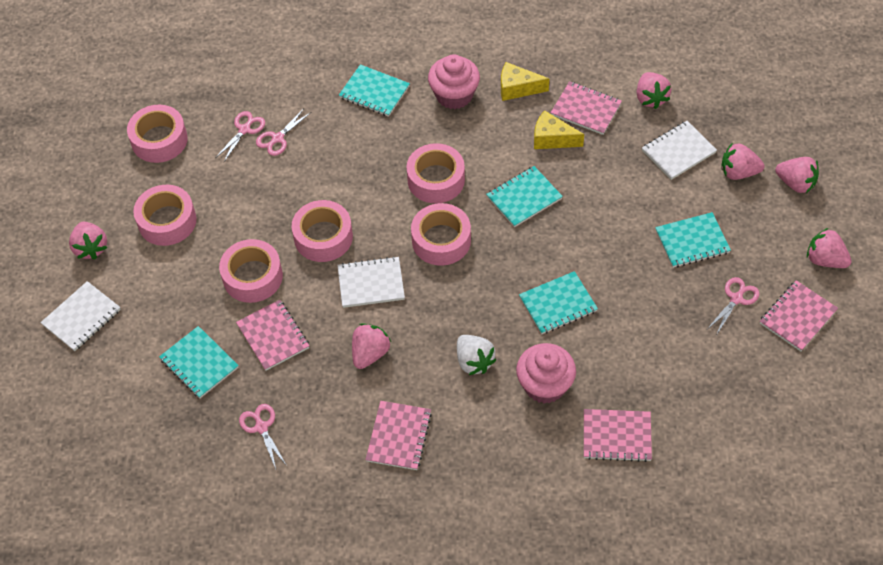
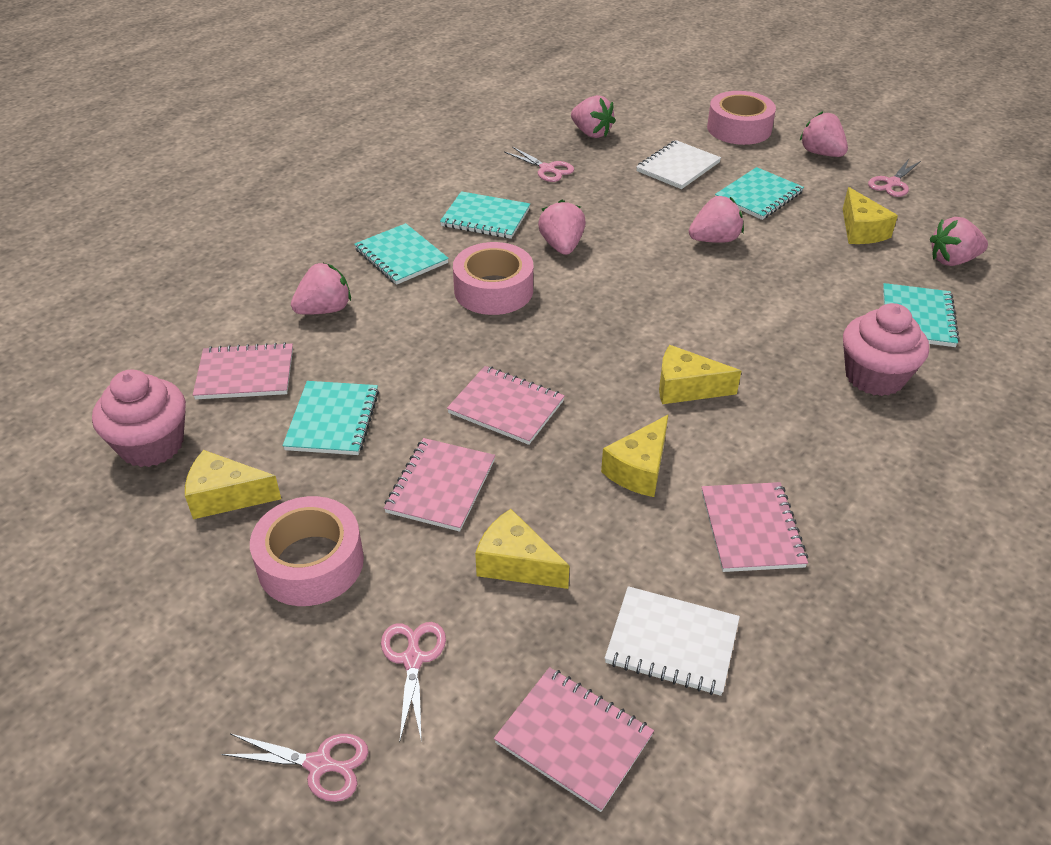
pink tape: 6 -> 3
white notebook: 3 -> 2
white strawberry: 1 -> 0
yellow cheese: 2 -> 5

